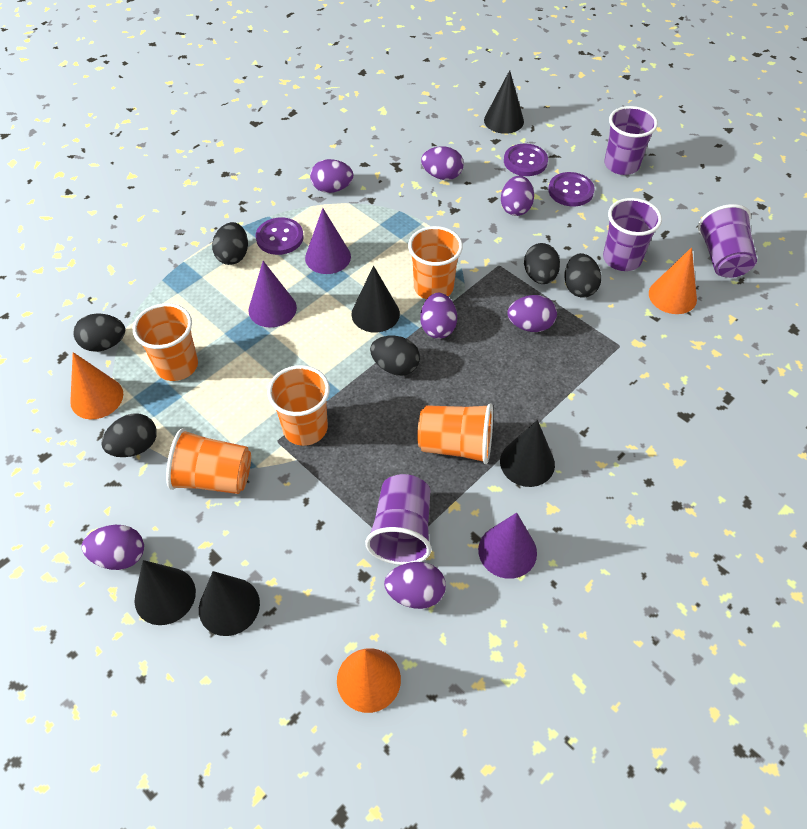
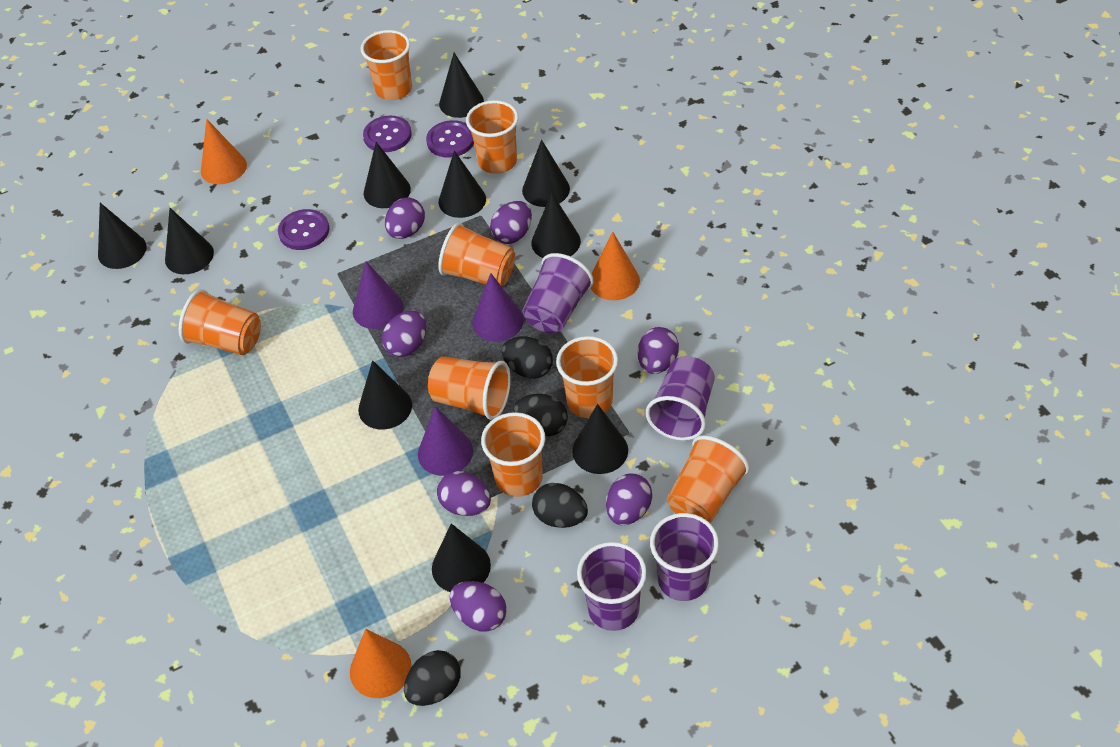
black cone: 5 -> 10
black egg: 6 -> 4
orange cup: 5 -> 8

